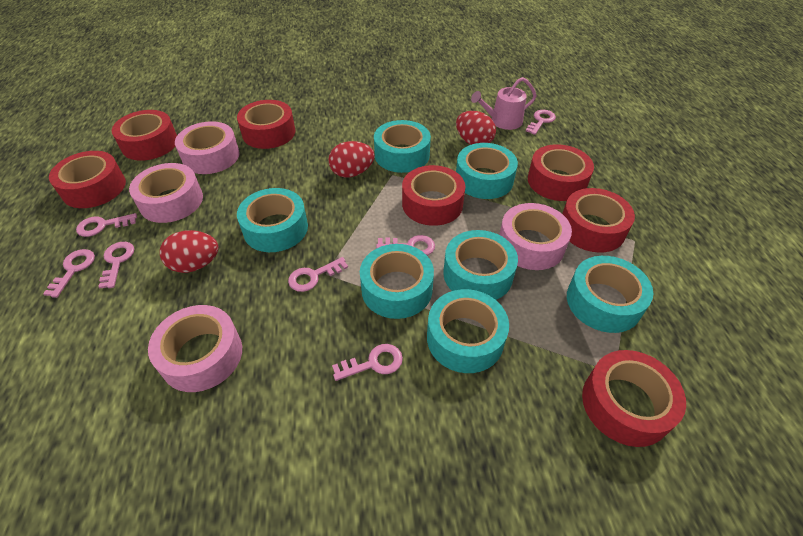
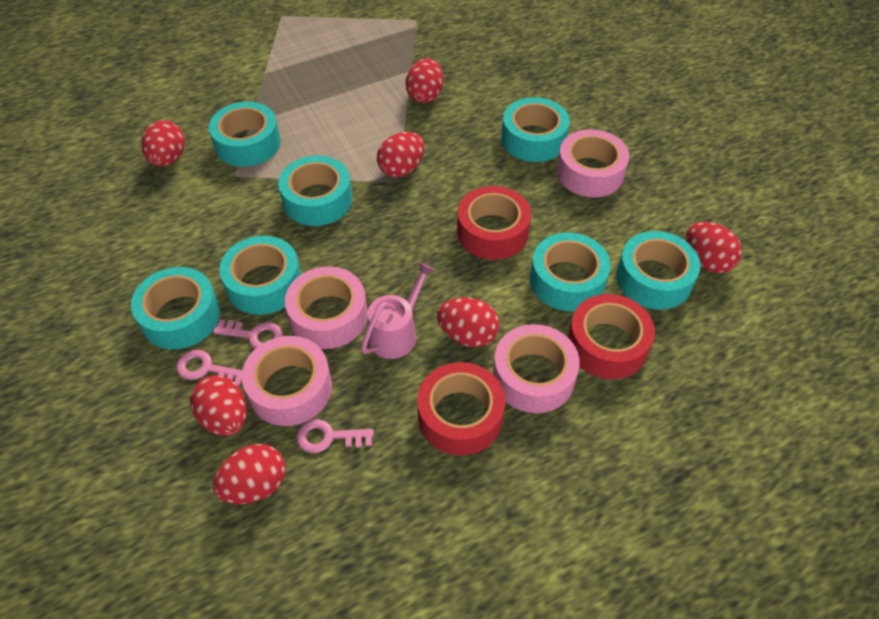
pink key: 7 -> 3
red egg: 3 -> 7
red tape: 7 -> 3

